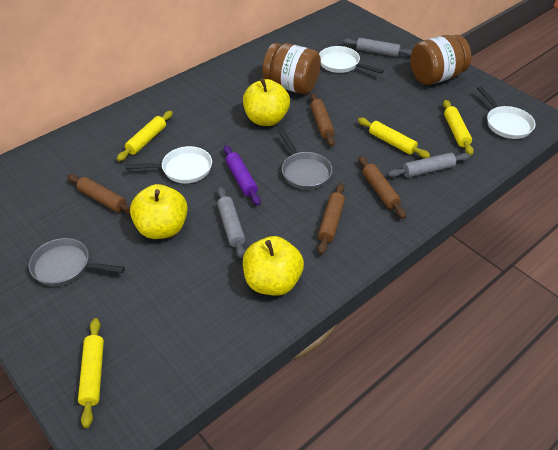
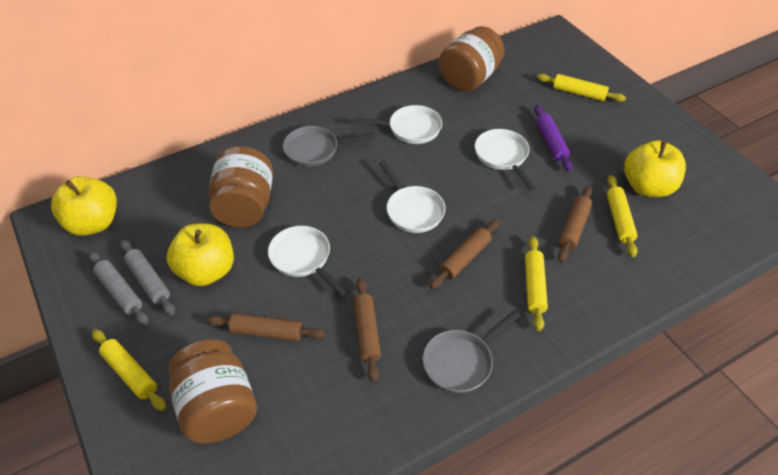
brown jar: 2 -> 3
grey rolling pin: 3 -> 2
white pan: 3 -> 4

